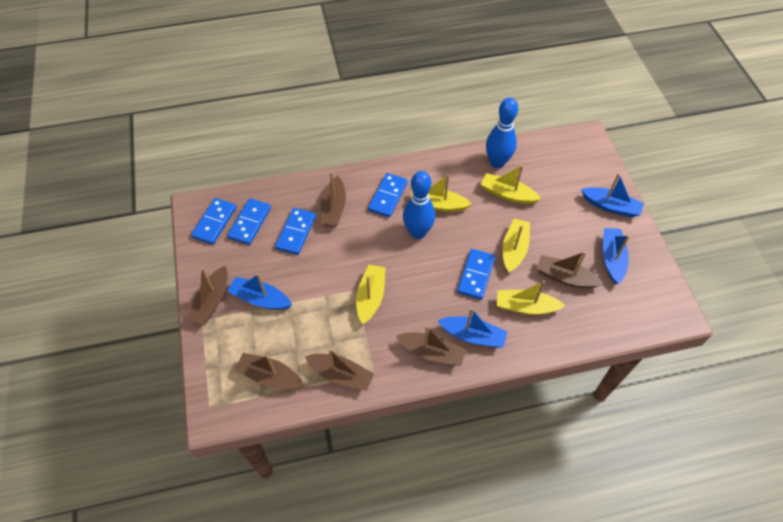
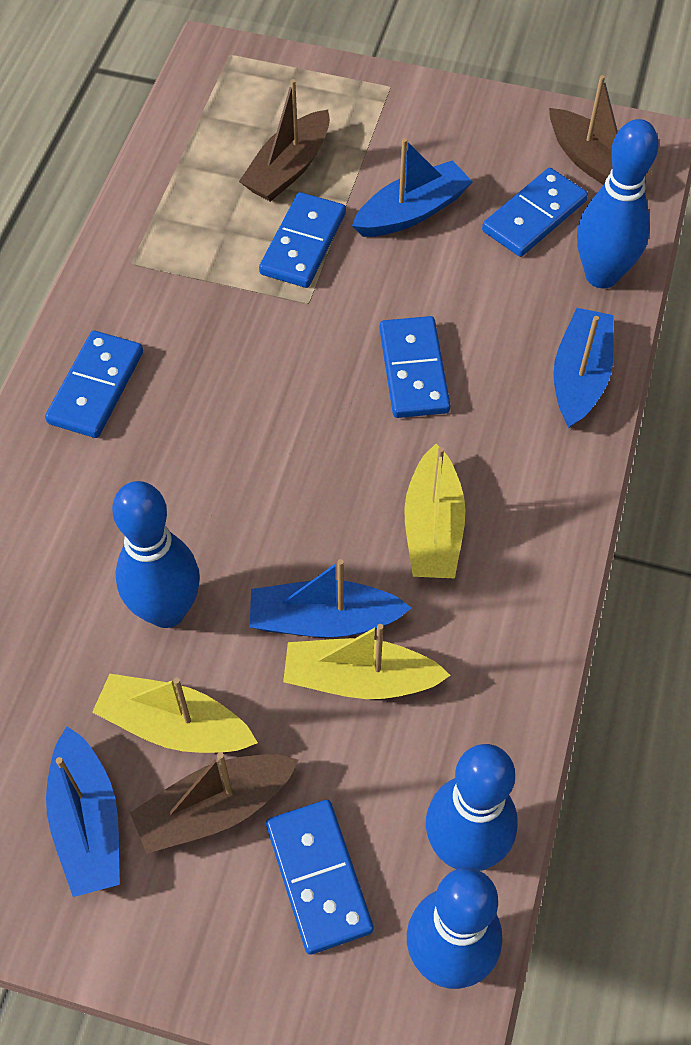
blue bowling pin: 2 -> 4
brown boat: 6 -> 3
yellow boat: 5 -> 3

